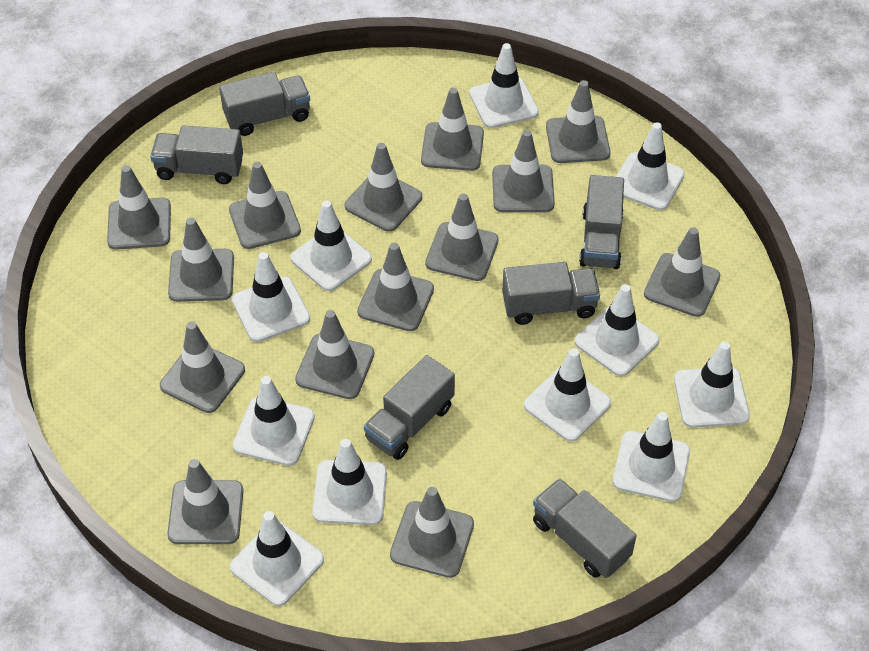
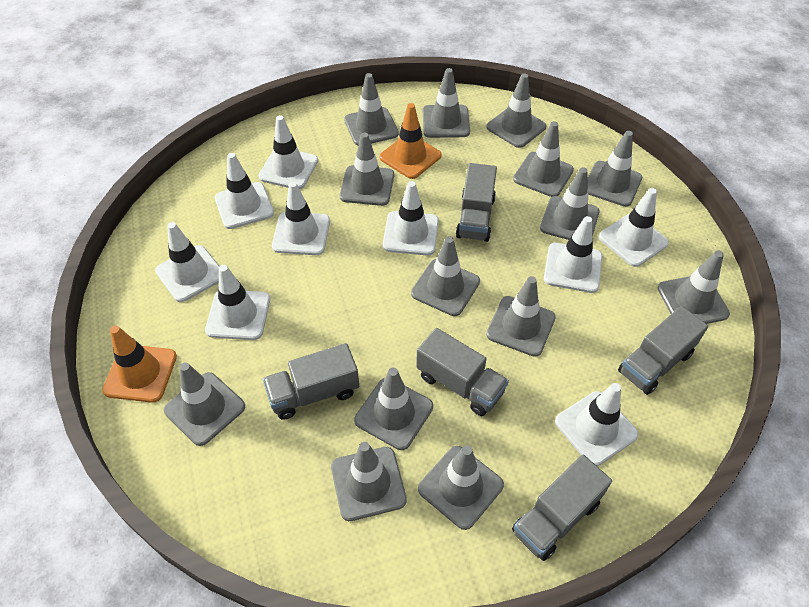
grey truck: 6 -> 5
orange traffic cone: 0 -> 2
white traffic cone: 11 -> 9

